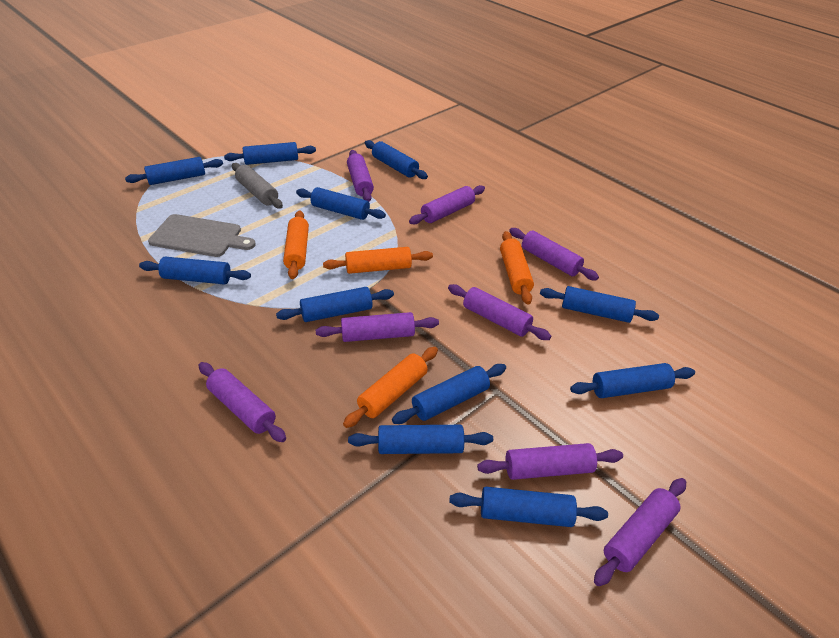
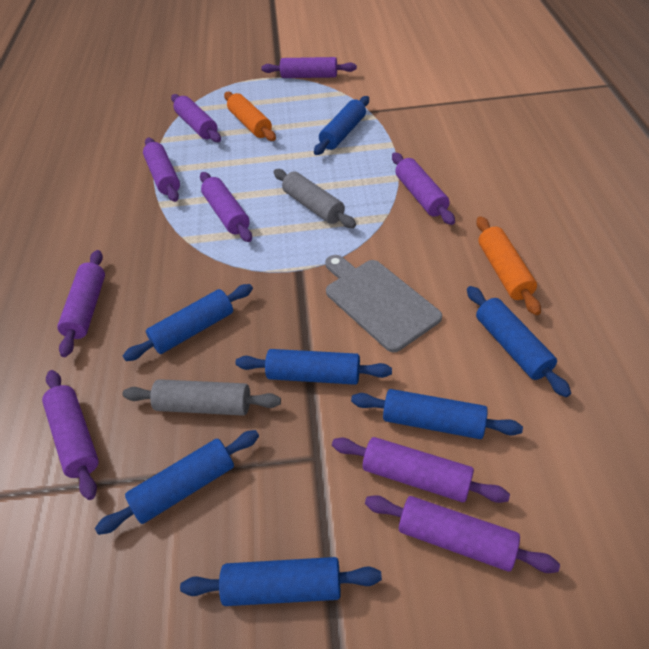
blue rolling pin: 11 -> 7
grey rolling pin: 1 -> 2
orange rolling pin: 4 -> 2
purple rolling pin: 8 -> 9

